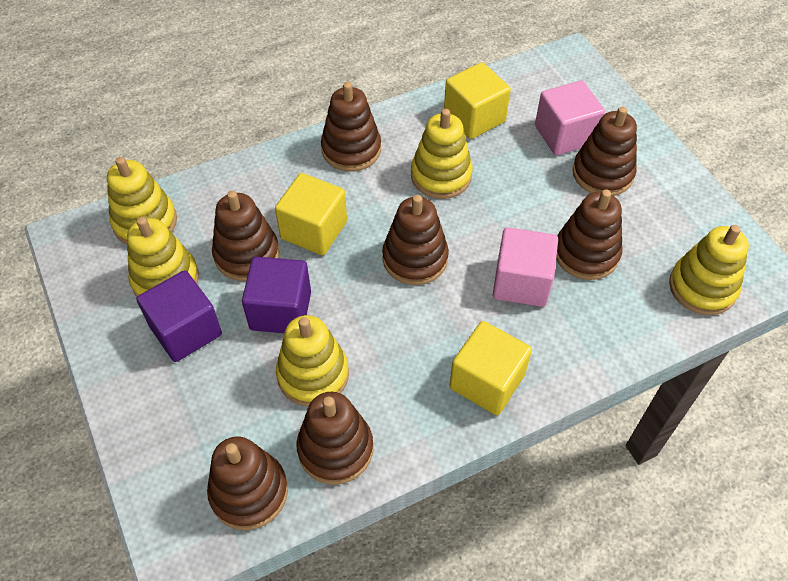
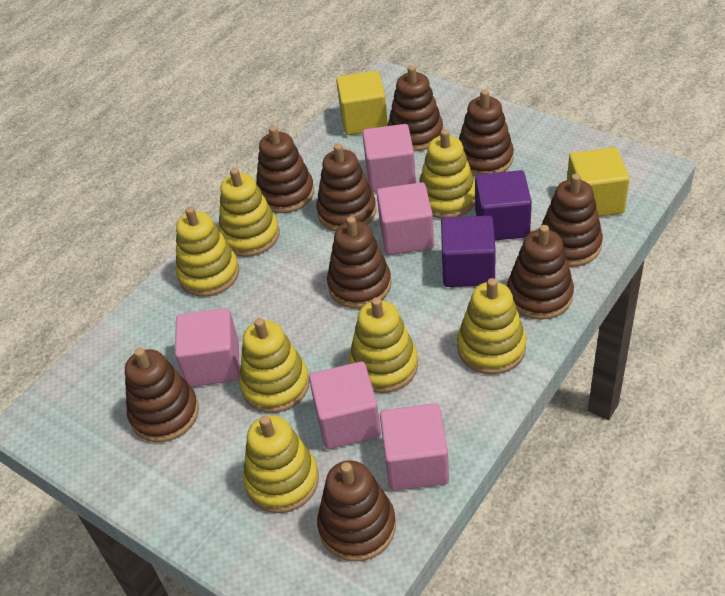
brown stacking toy: 7 -> 9
pink cube: 2 -> 5
yellow cube: 3 -> 2
yellow stacking toy: 5 -> 7

